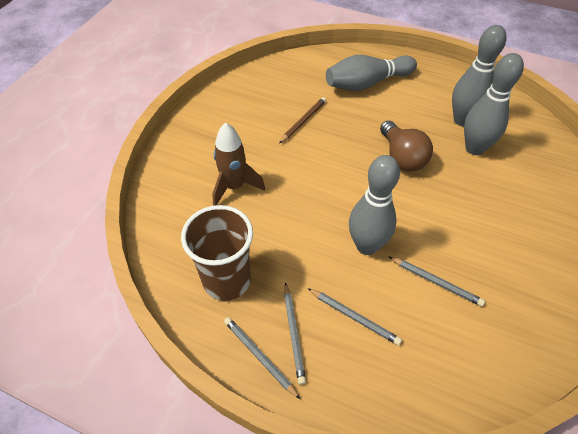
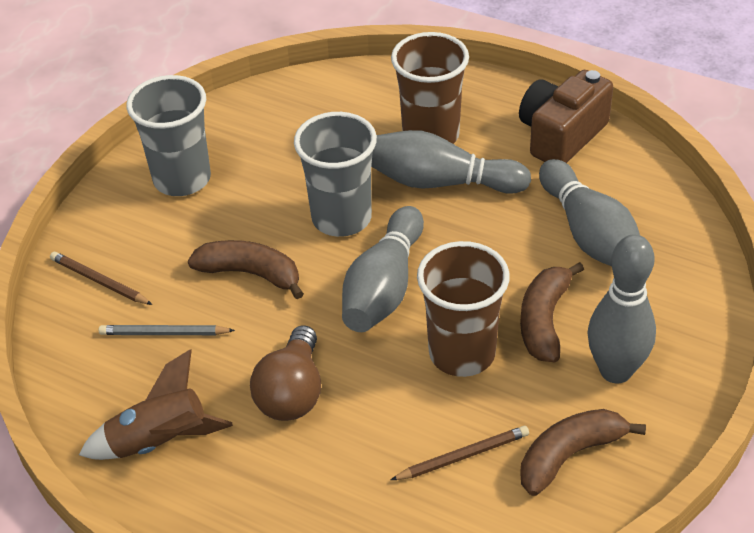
brown banana: 0 -> 3
brown camera: 0 -> 1
brown cup: 1 -> 2
brown pencil: 1 -> 2
grey cup: 0 -> 2
grey pencil: 4 -> 1

